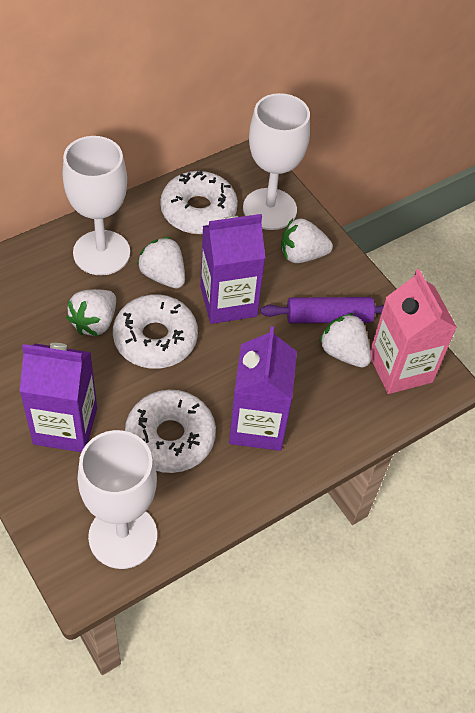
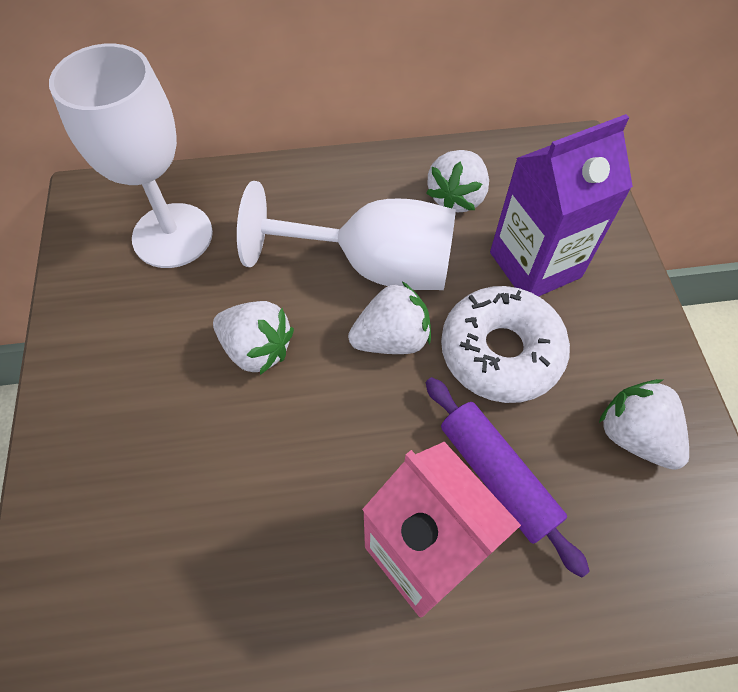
purple carton: 3 -> 1
white donut: 3 -> 1
white goblet: 3 -> 2

